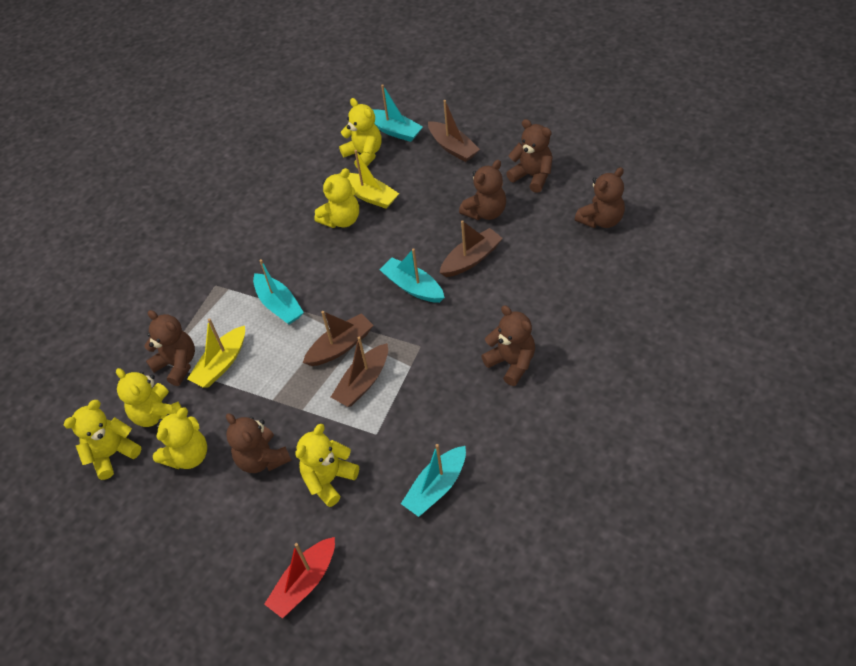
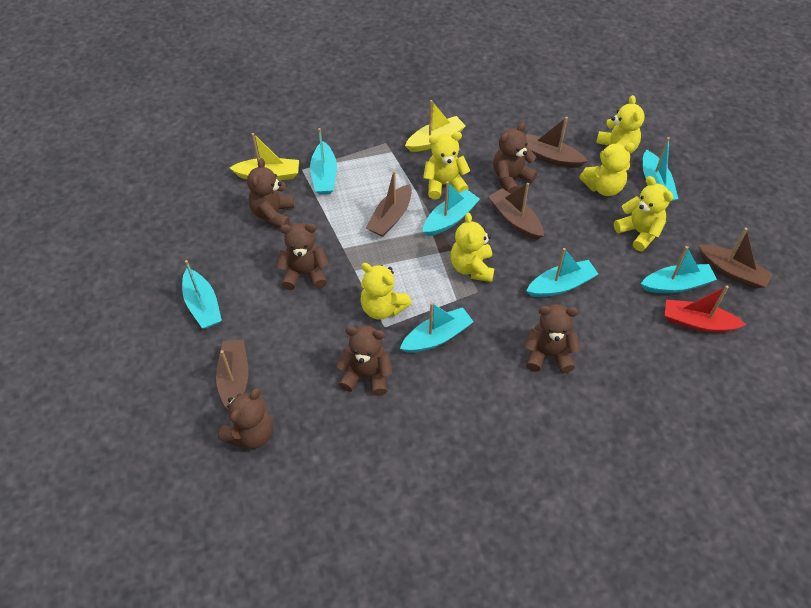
brown boat: 4 -> 5
turquoise boat: 4 -> 7

